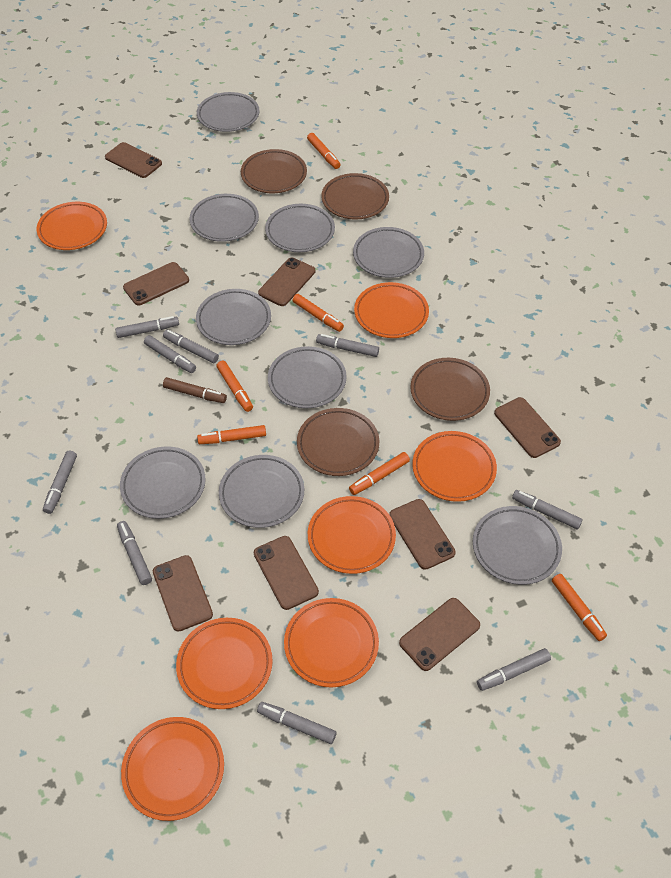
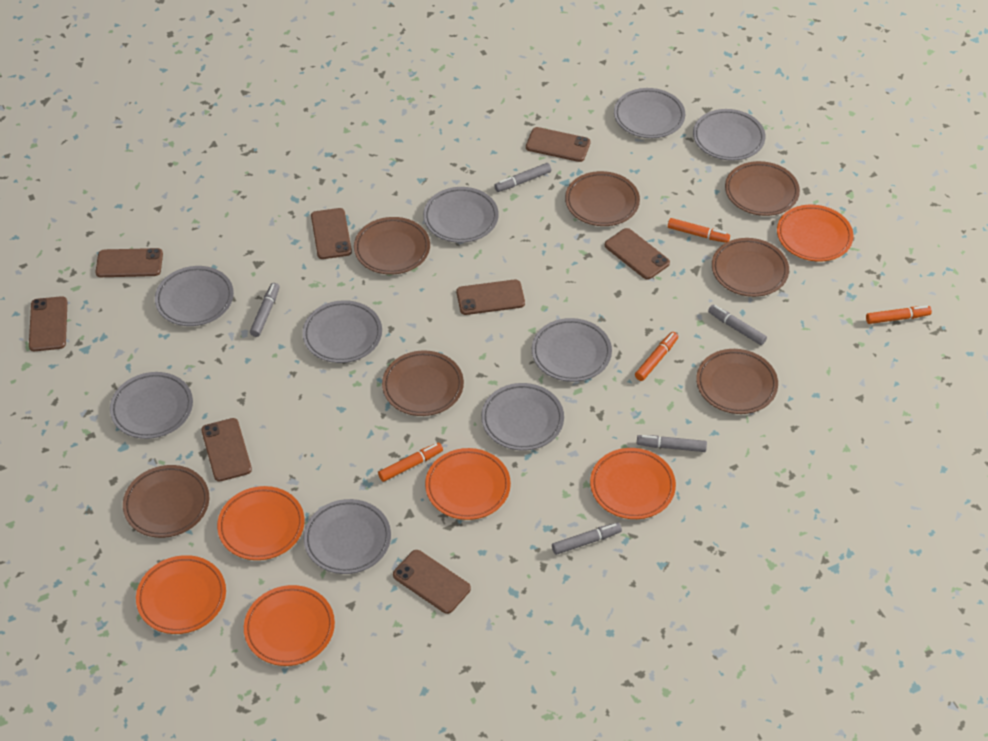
brown marker: 1 -> 0
brown plate: 4 -> 7
grey marker: 9 -> 5
orange marker: 6 -> 4
orange plate: 7 -> 6

